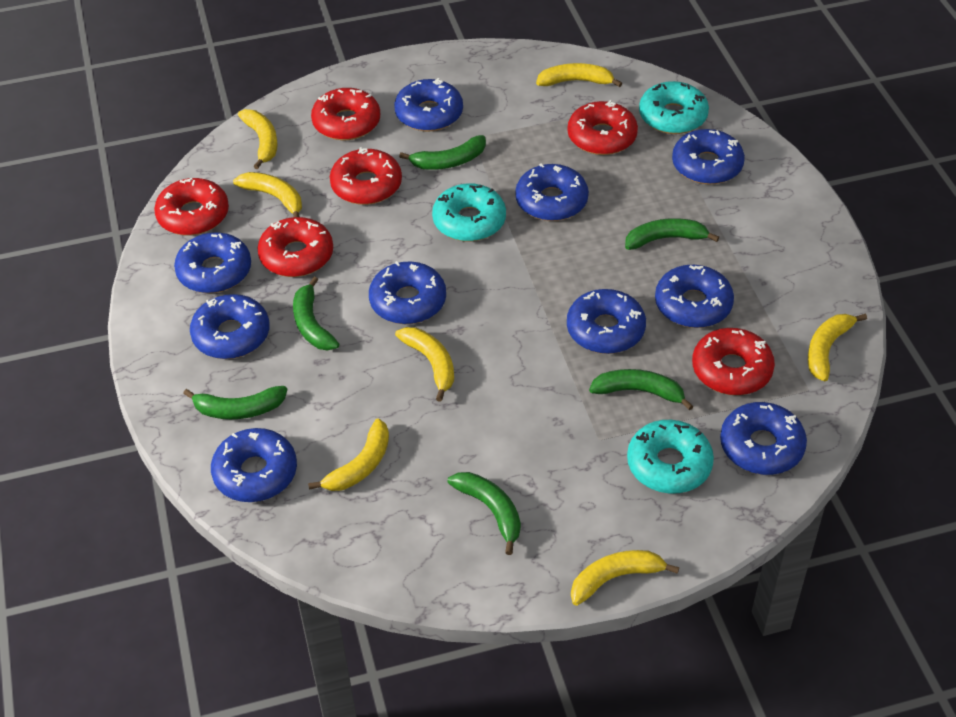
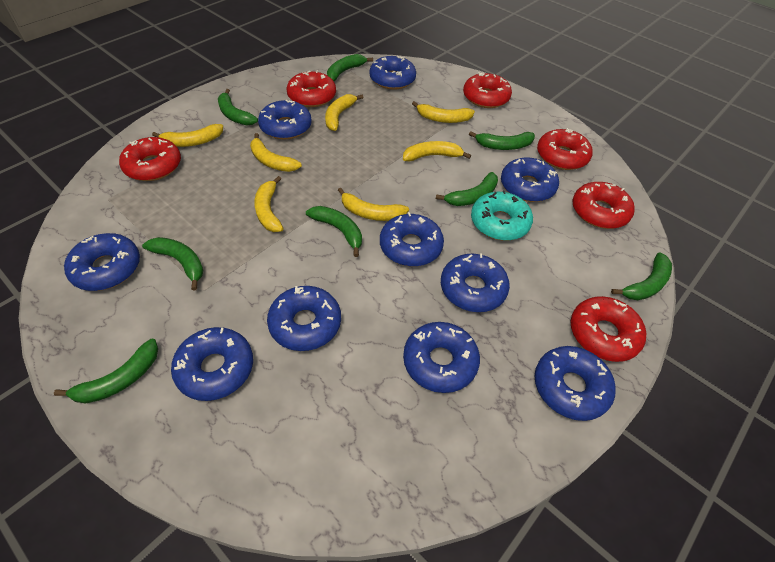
green banana: 6 -> 8
turquoise donut: 3 -> 1

